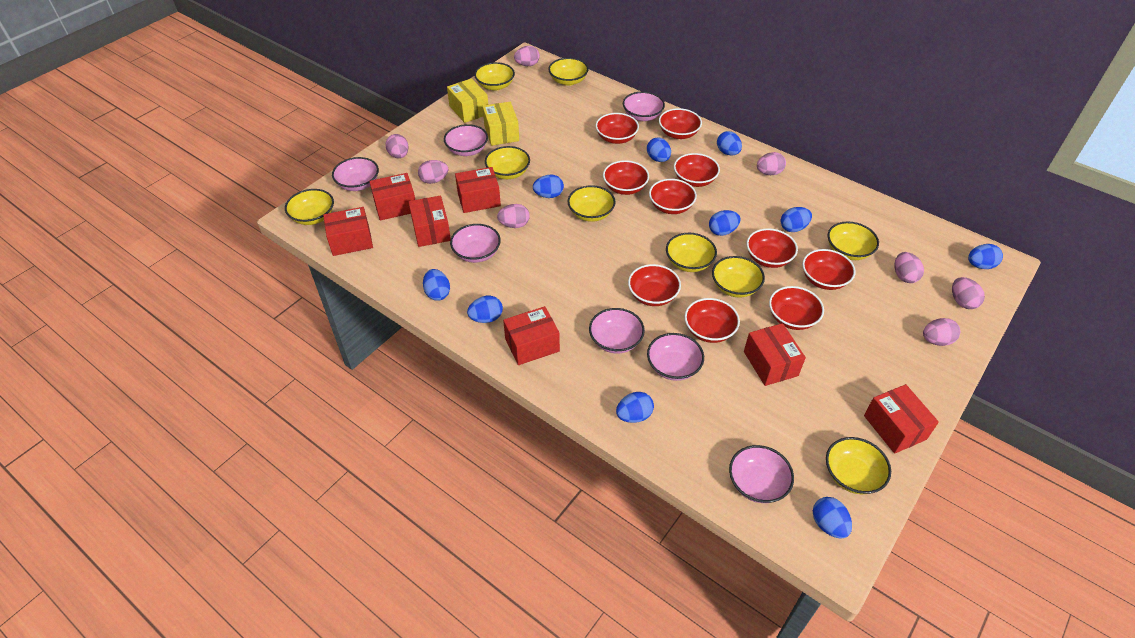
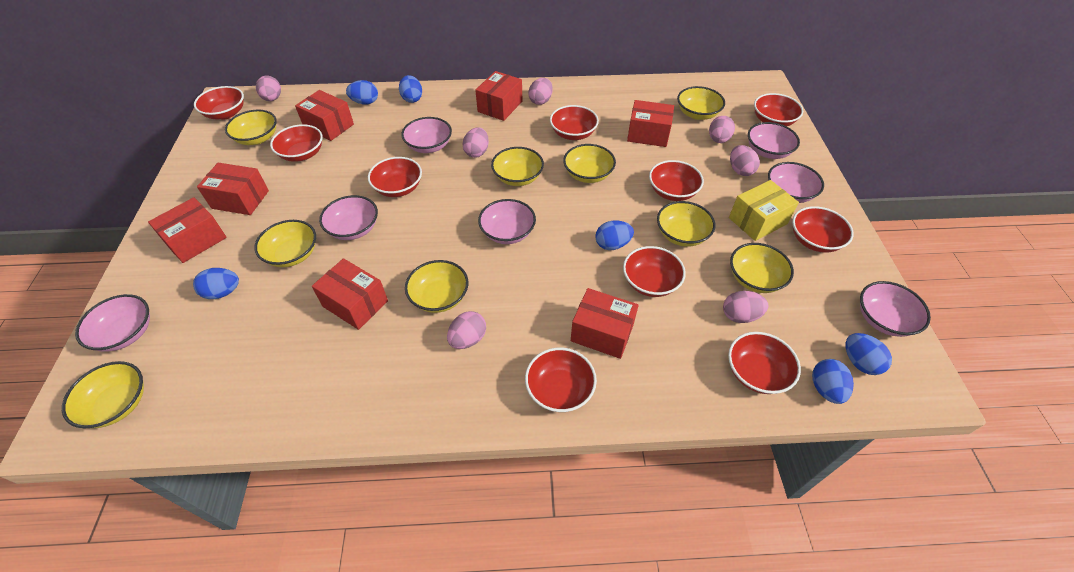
blue egg: 10 -> 6
pink egg: 8 -> 7
yellow box: 2 -> 1

